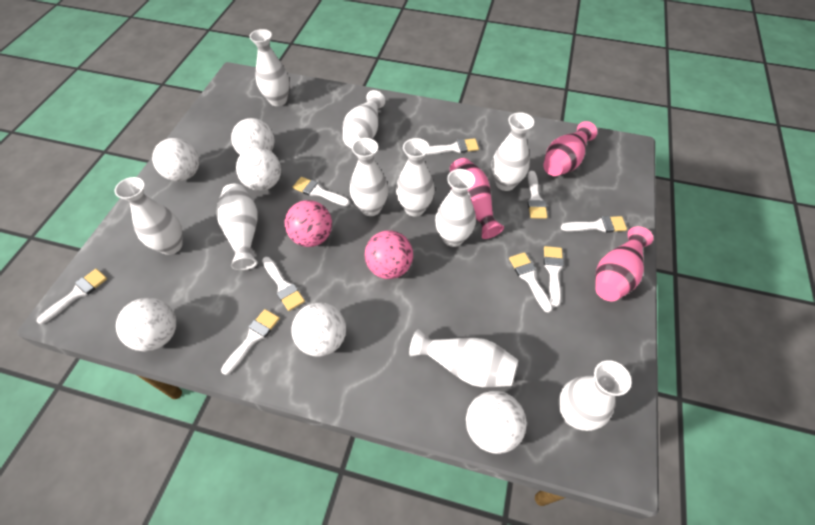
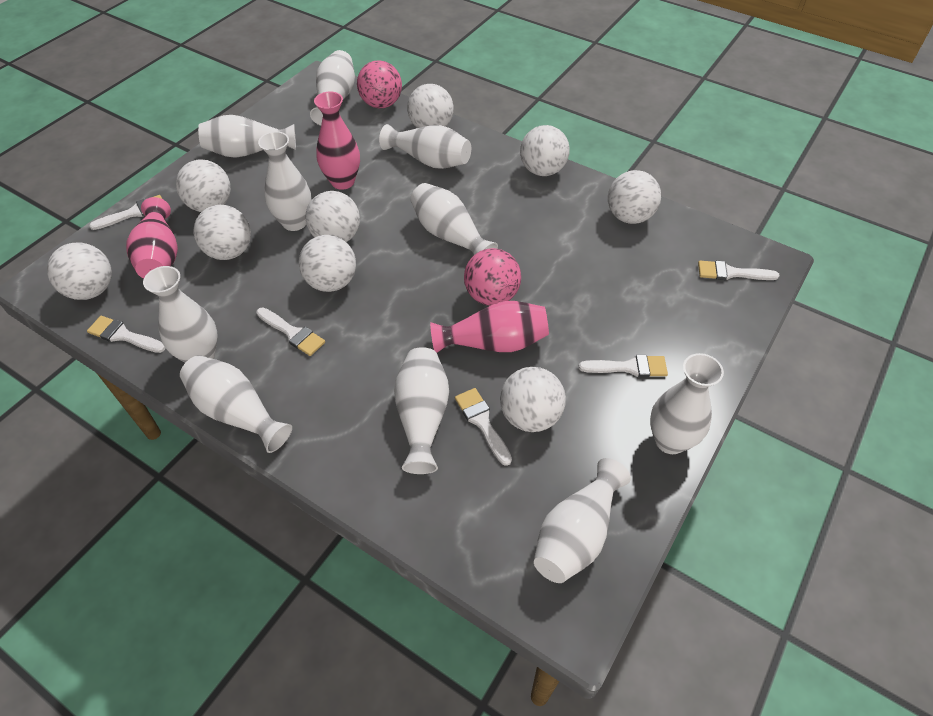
white ball: 6 -> 9
white brush: 9 -> 6

